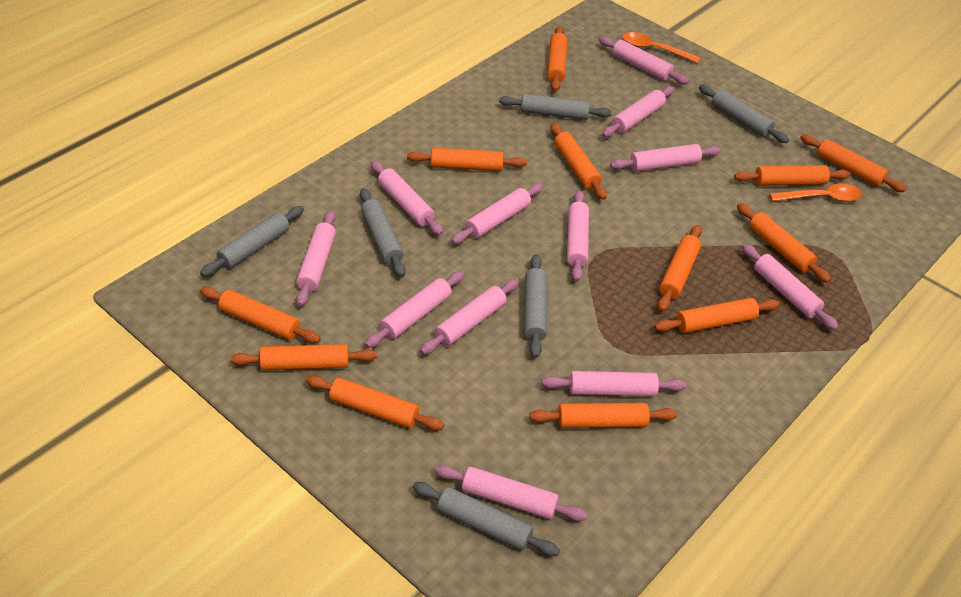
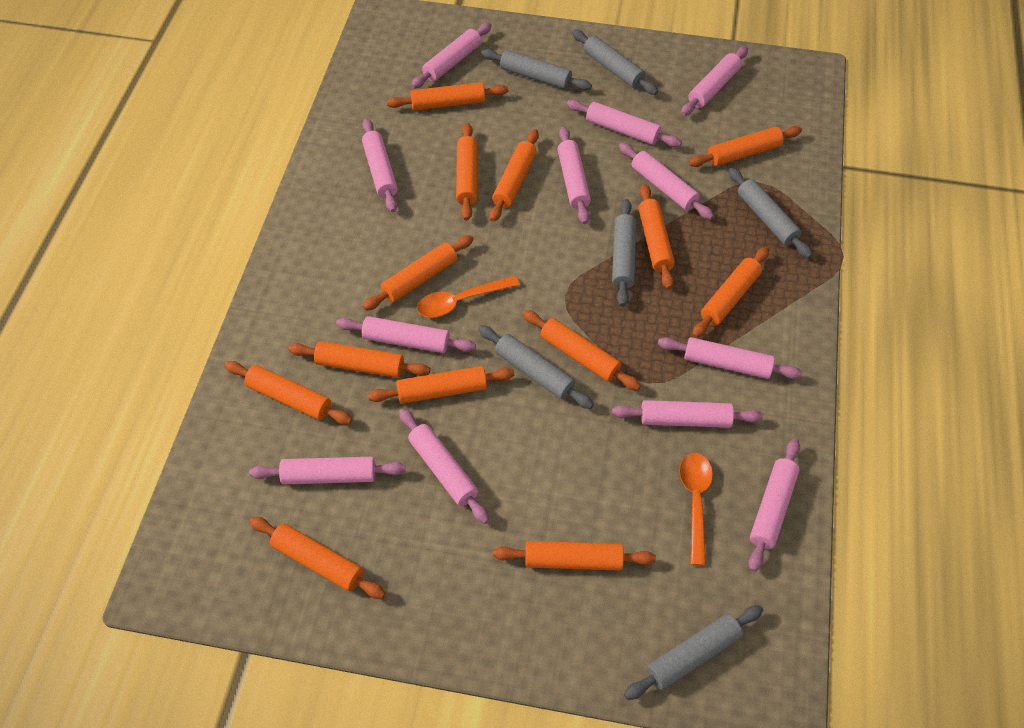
orange rolling pin: 12 -> 13

